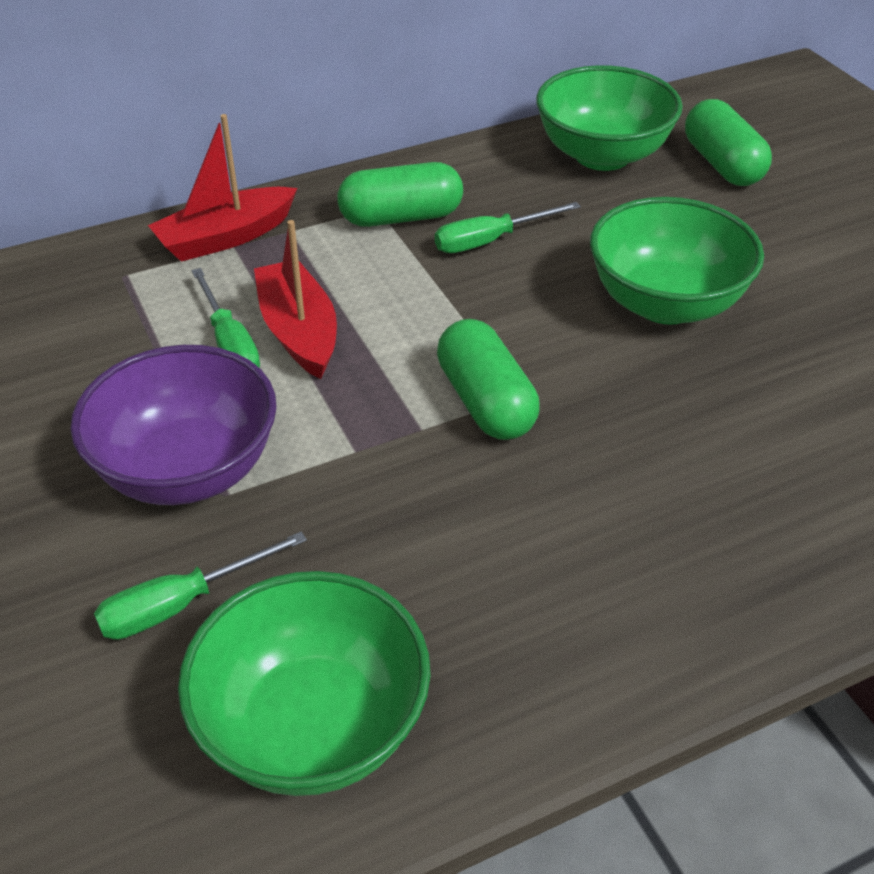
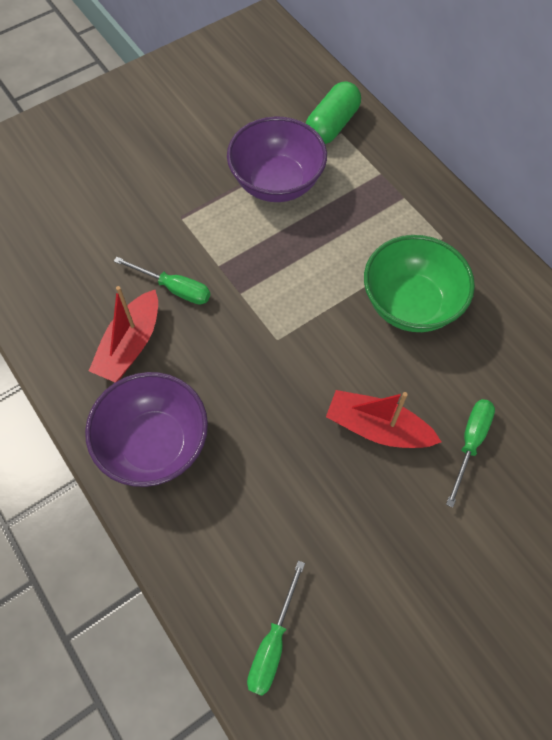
green bowl: 3 -> 1
green capsule: 3 -> 1
purple bowl: 1 -> 2

